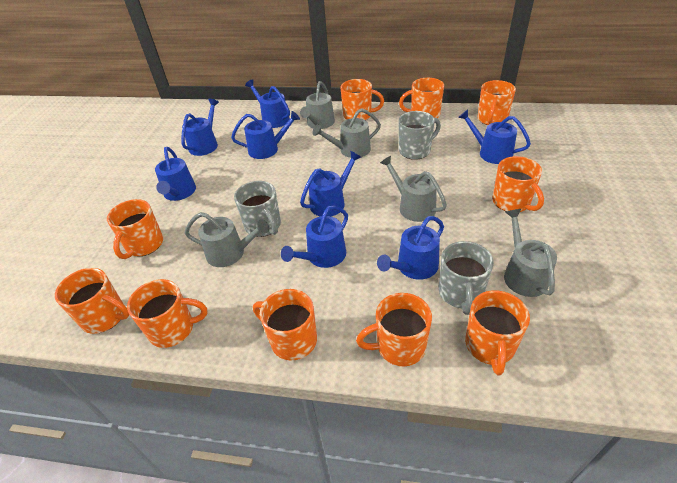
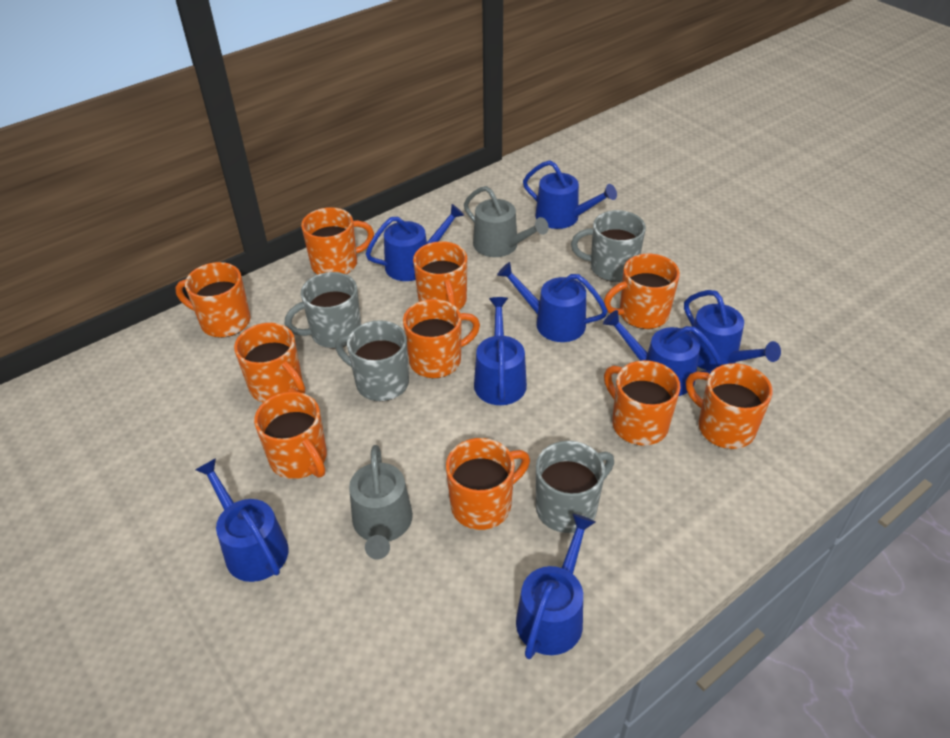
grey mug: 3 -> 4
grey watering can: 5 -> 2

